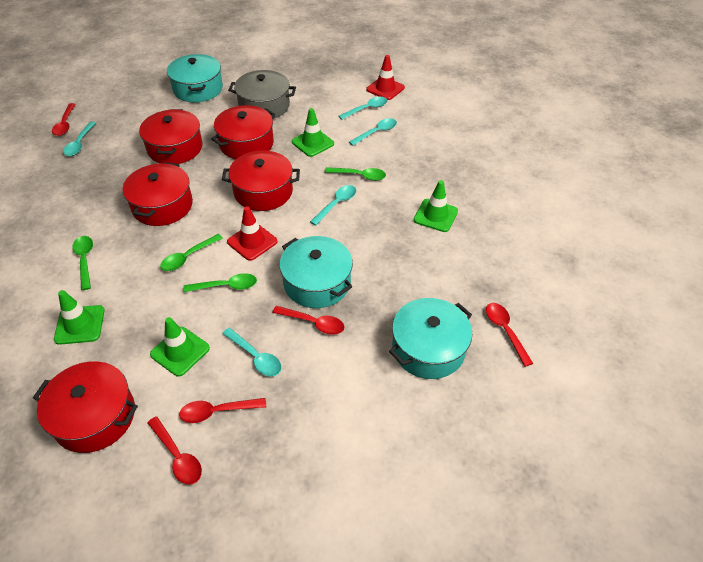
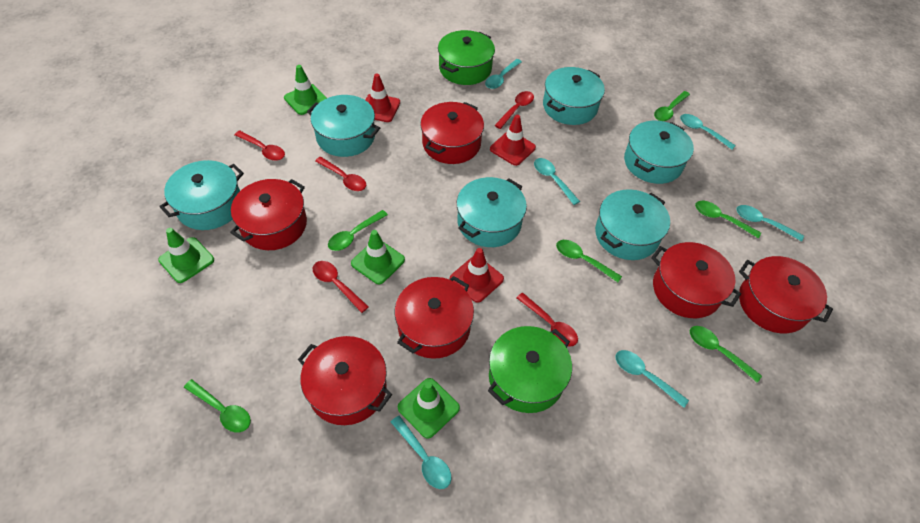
green pot: 0 -> 2
green spoon: 4 -> 6
grey pot: 1 -> 0
red pot: 5 -> 6
red traffic cone: 2 -> 3
turquoise pot: 3 -> 6
turquoise spoon: 5 -> 6

